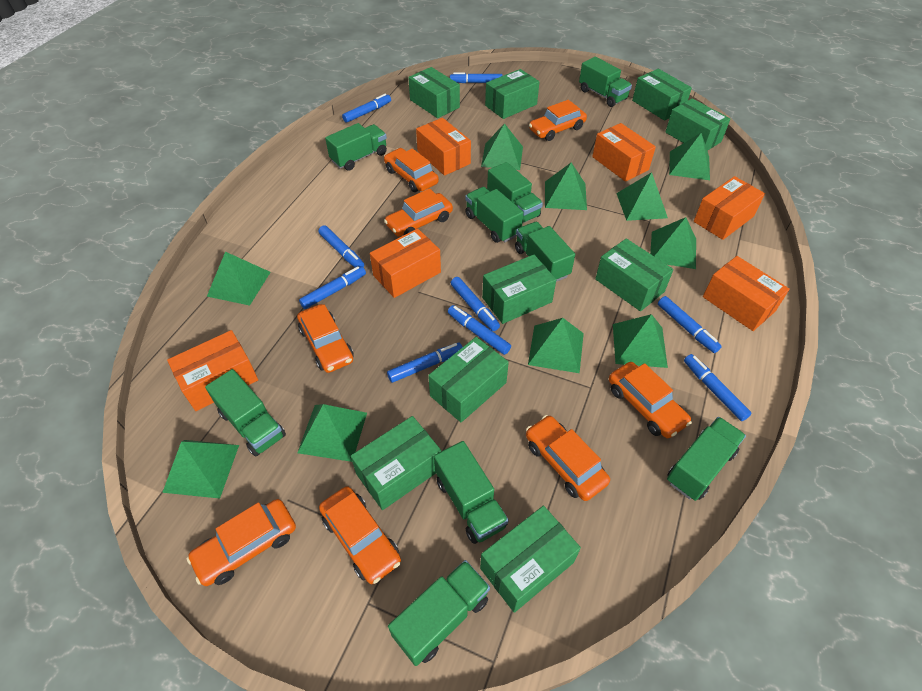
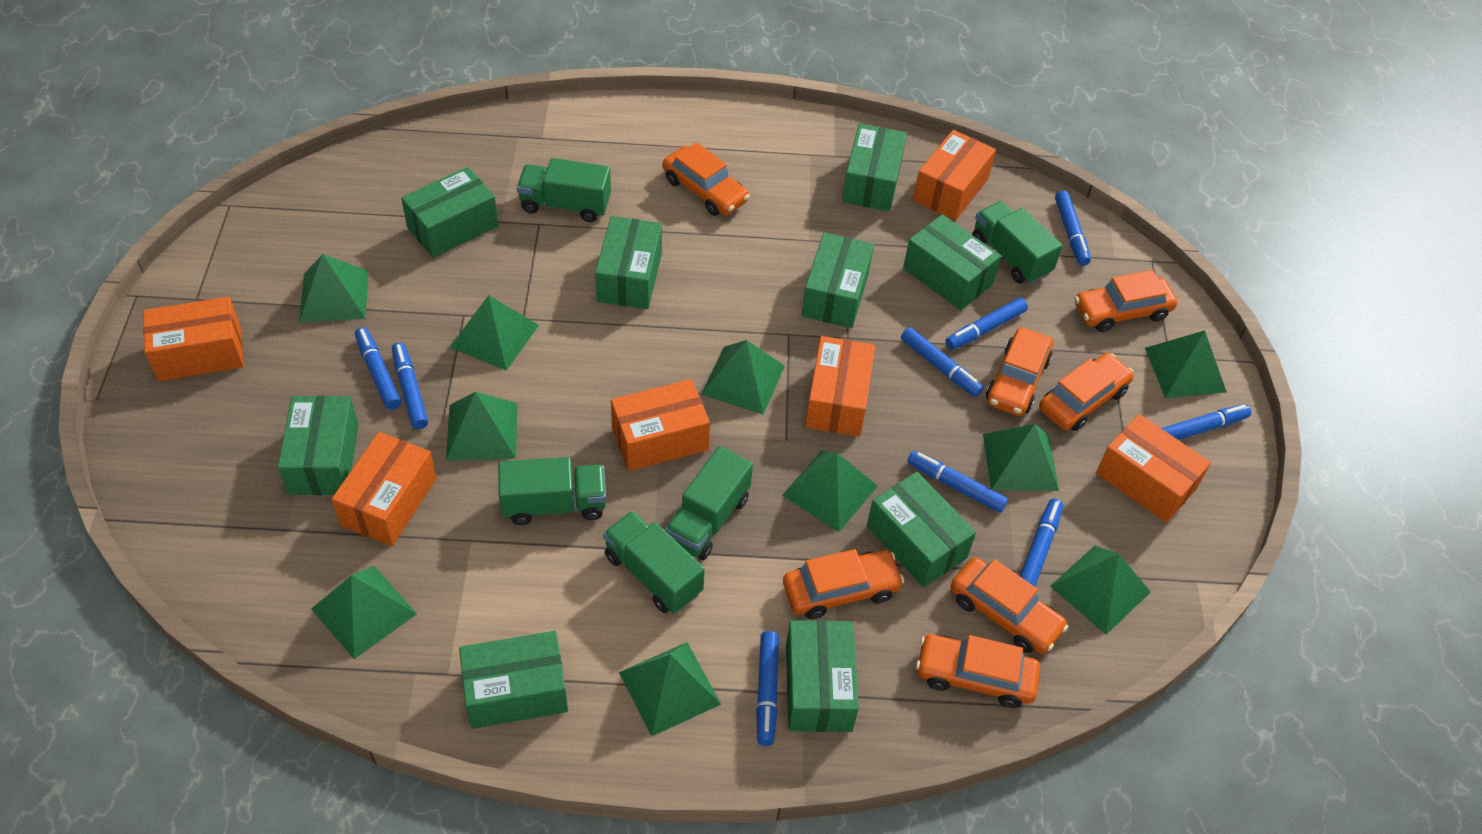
green truck: 9 -> 5
orange car: 8 -> 7

